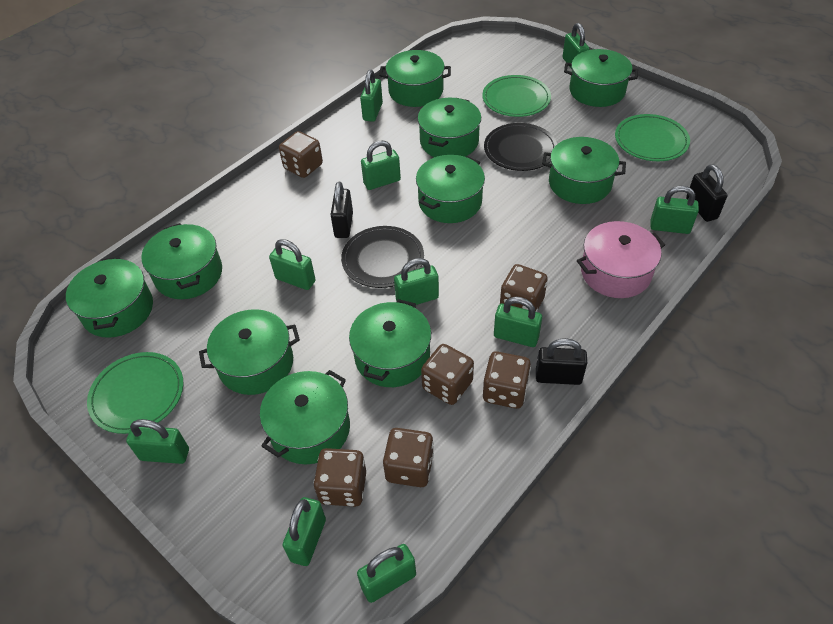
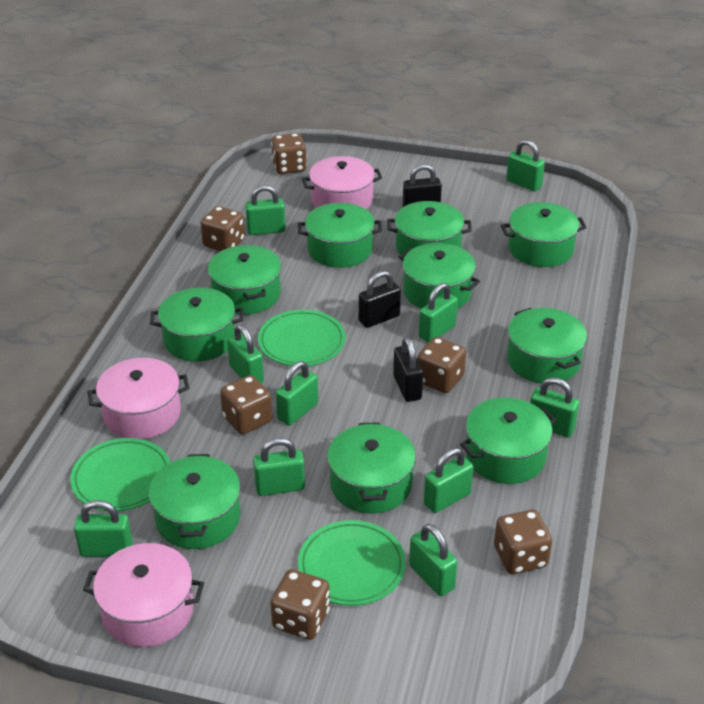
black plate: 2 -> 0
pink pot: 1 -> 3

